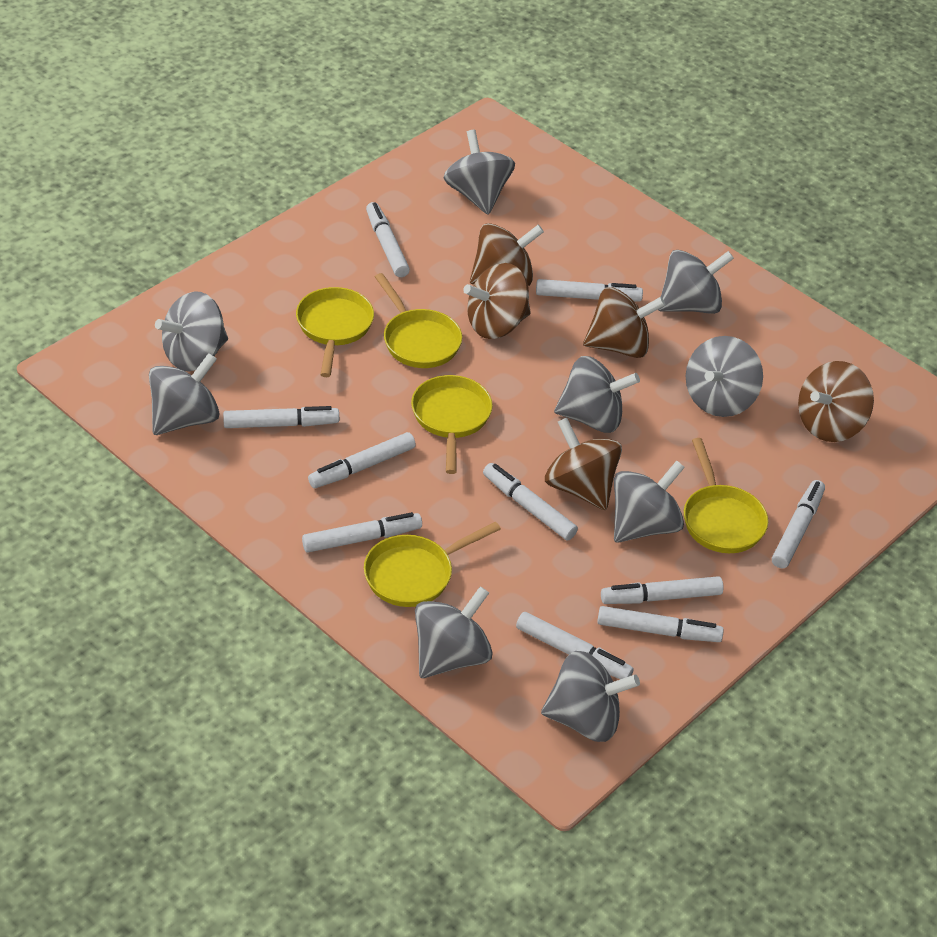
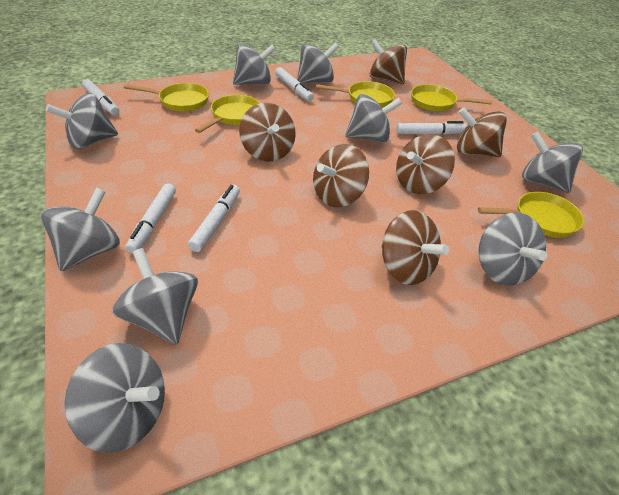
brown spinning top: 5 -> 6
white marker: 10 -> 5

